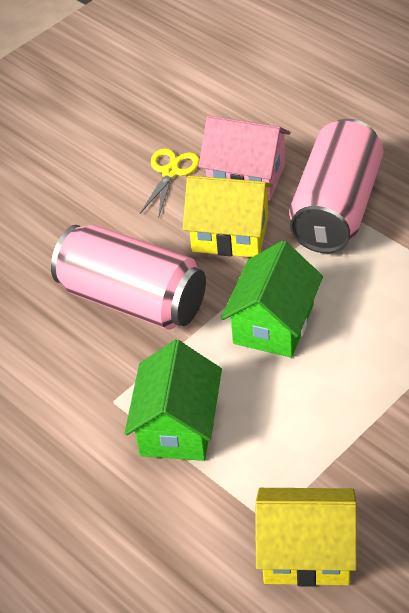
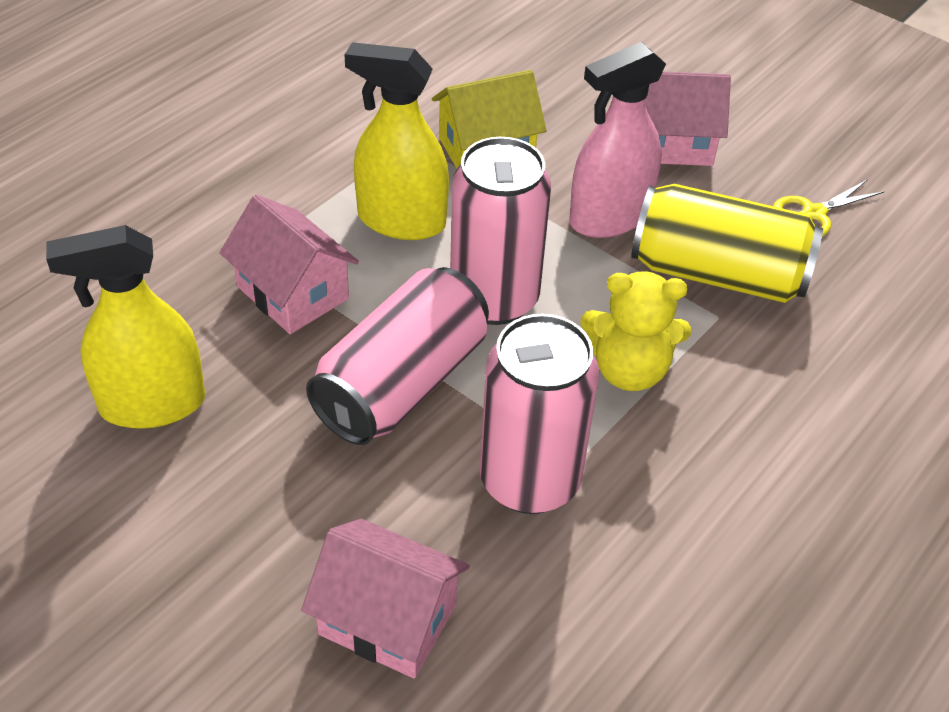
green house: 2 -> 0
pink can: 2 -> 3
pink house: 1 -> 3
pink spray bottle: 0 -> 1
yellow can: 0 -> 1
yellow house: 2 -> 1
yellow spray bottle: 0 -> 2
yellow teddy bear: 0 -> 1

